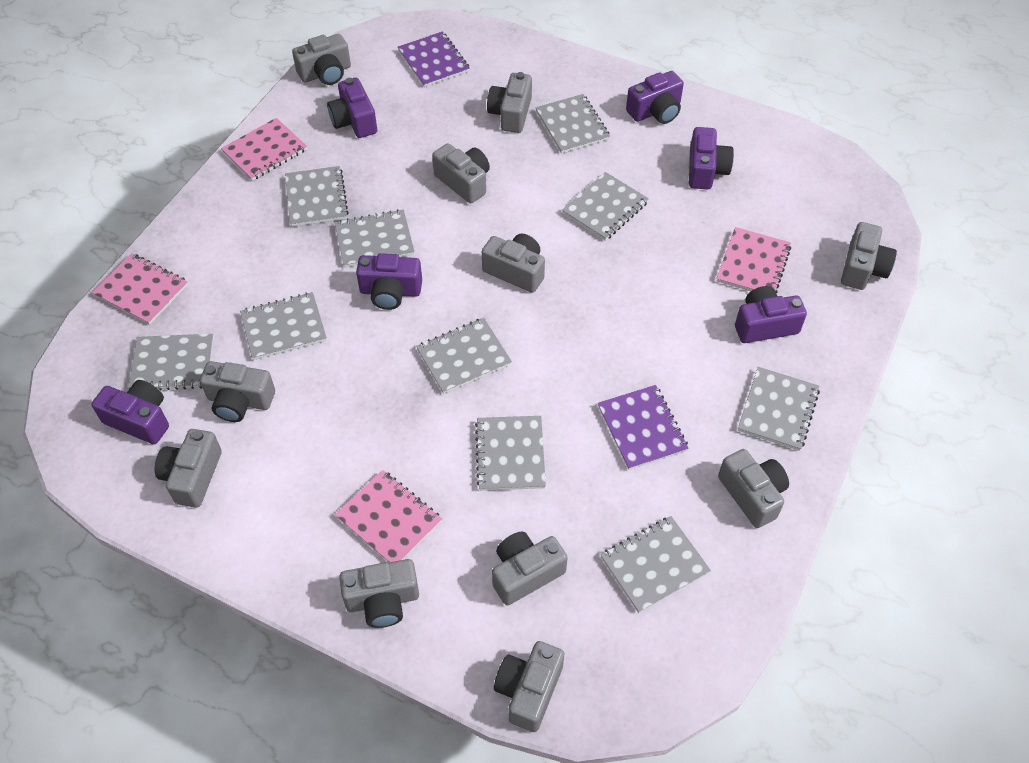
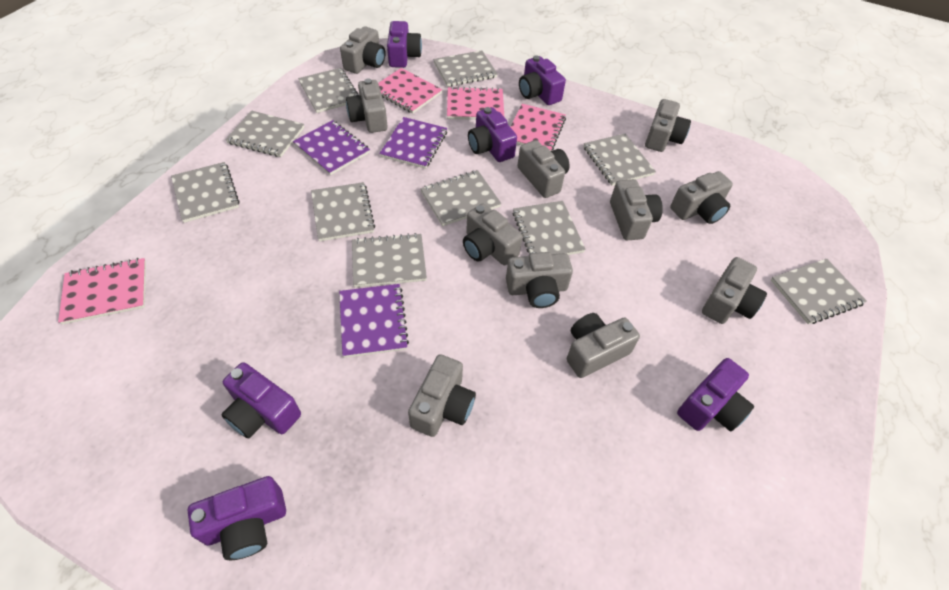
purple notebook: 2 -> 3

